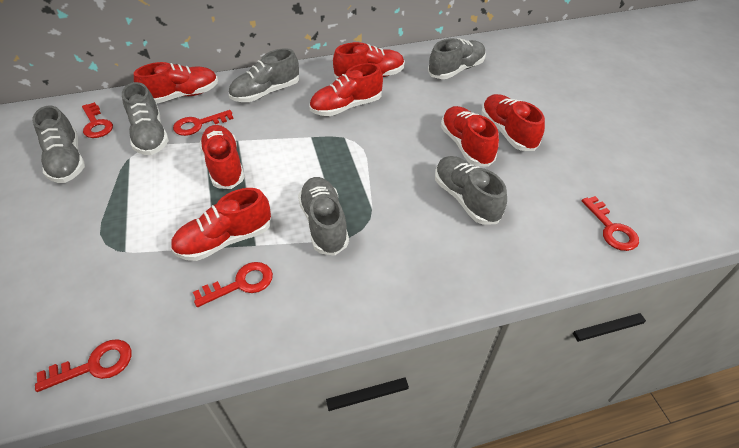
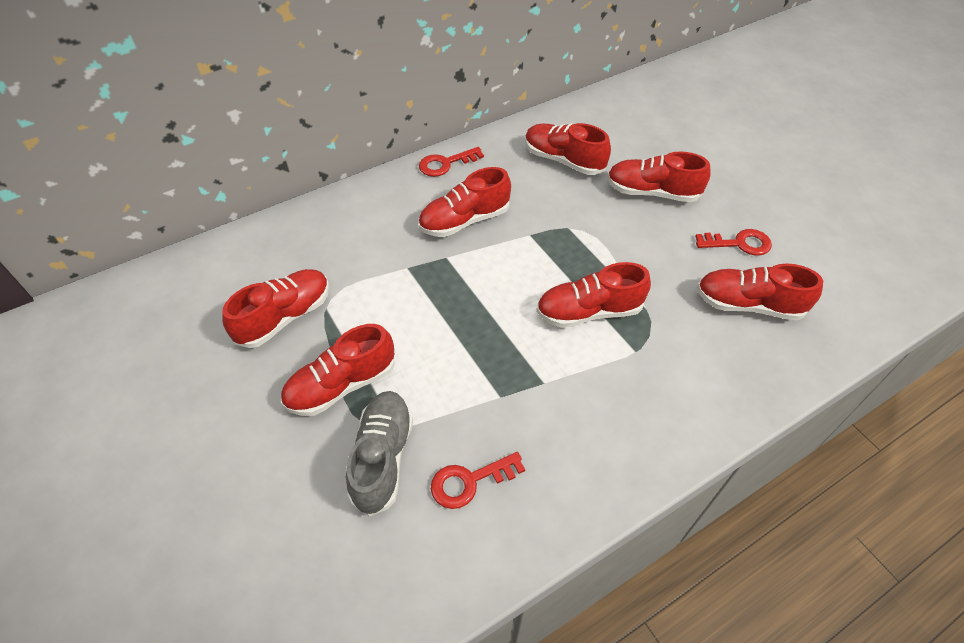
grey shoe: 6 -> 1
red key: 5 -> 3

